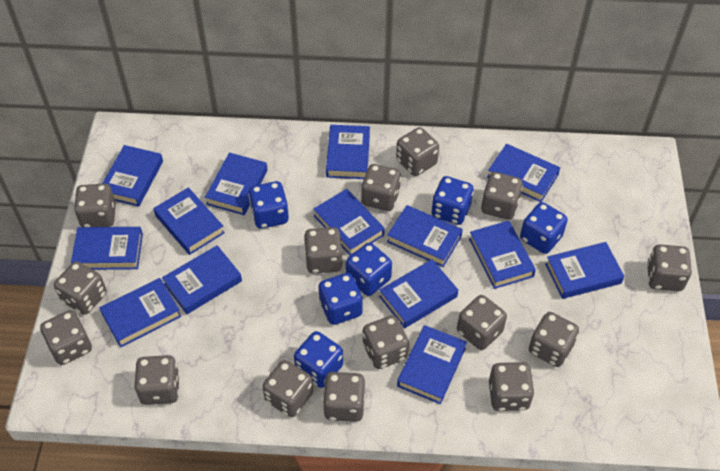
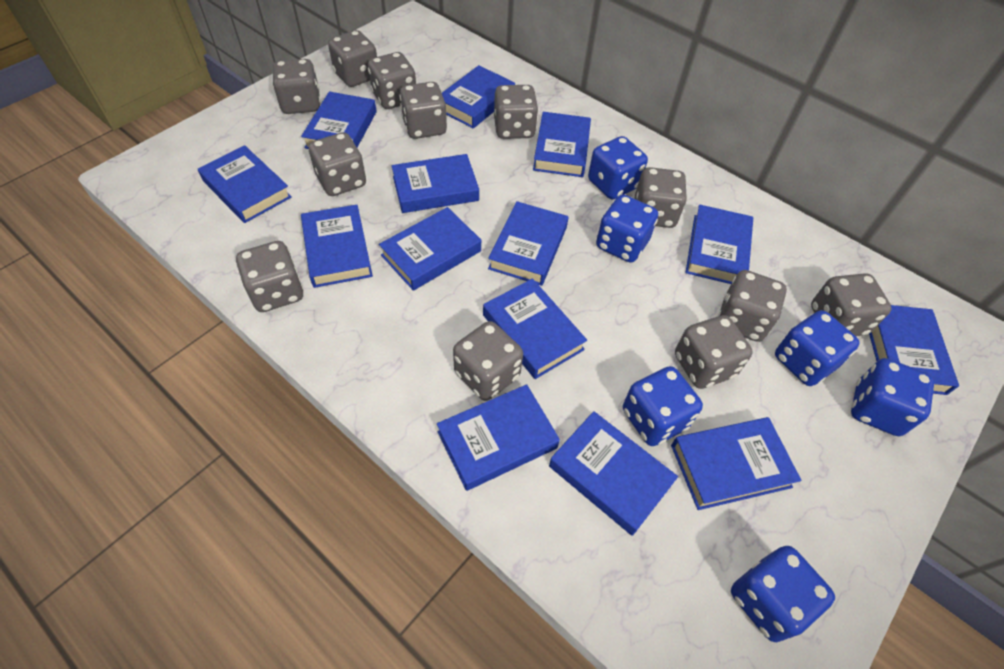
grey dice: 15 -> 12

